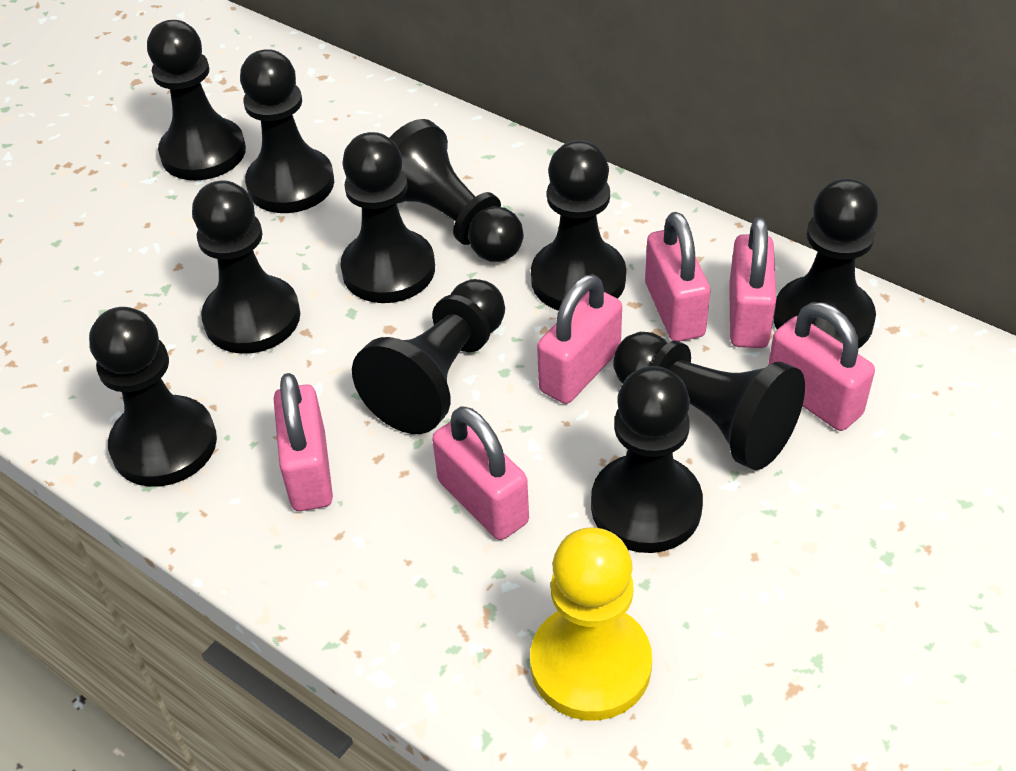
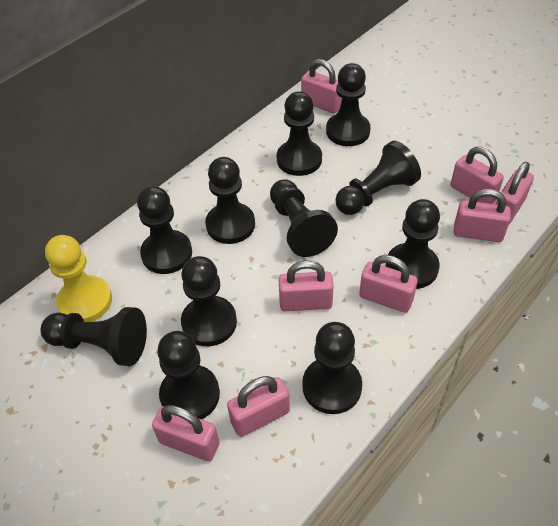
pink padlock: 6 -> 8

